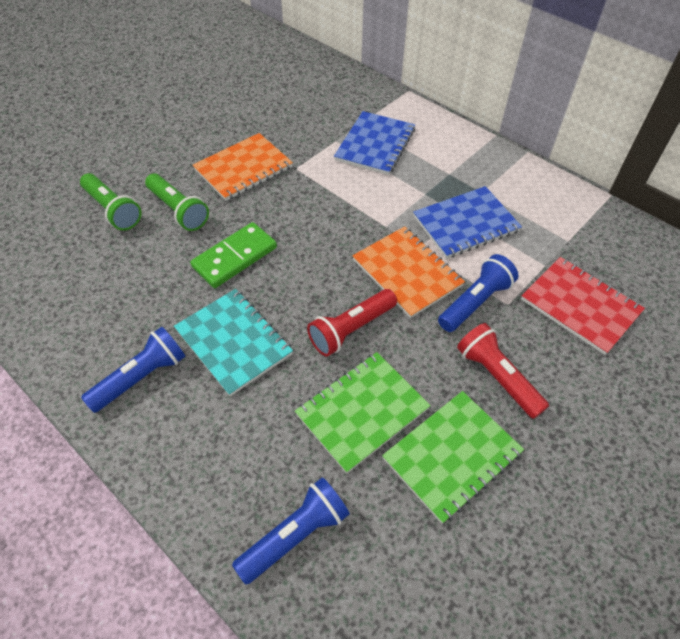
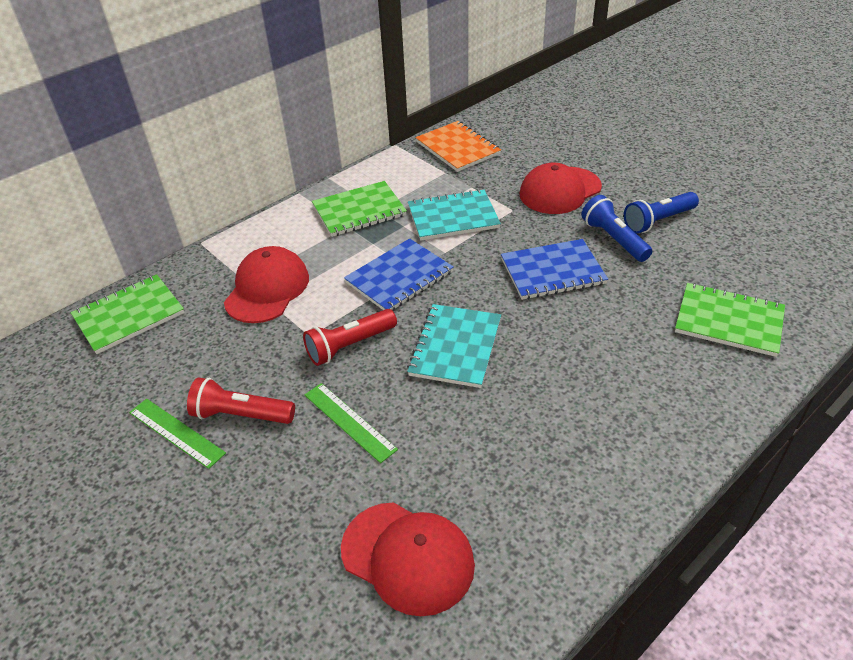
blue flashlight: 3 -> 2
green domino: 1 -> 0
green flashlight: 2 -> 0
green notebook: 2 -> 3
green ruler: 0 -> 2
orange notebook: 2 -> 1
red cap: 0 -> 3
red notebook: 1 -> 0
turquoise notebook: 1 -> 2

